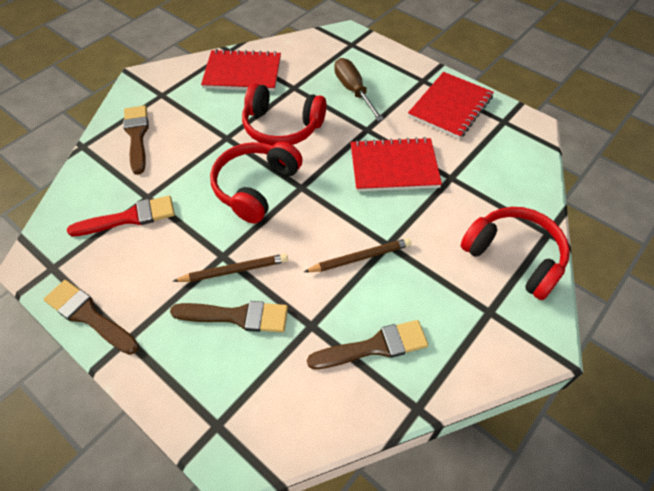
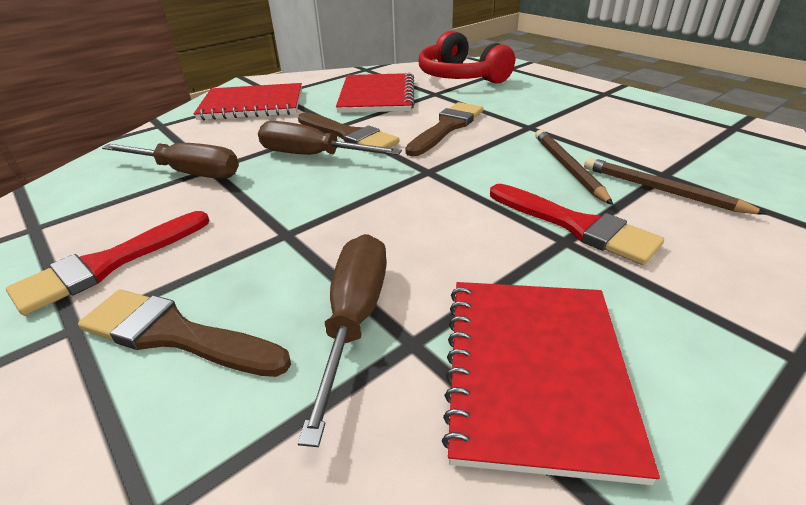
brown brush: 4 -> 3
brown screwdriver: 1 -> 3
red brush: 1 -> 2
red headphones: 3 -> 1

